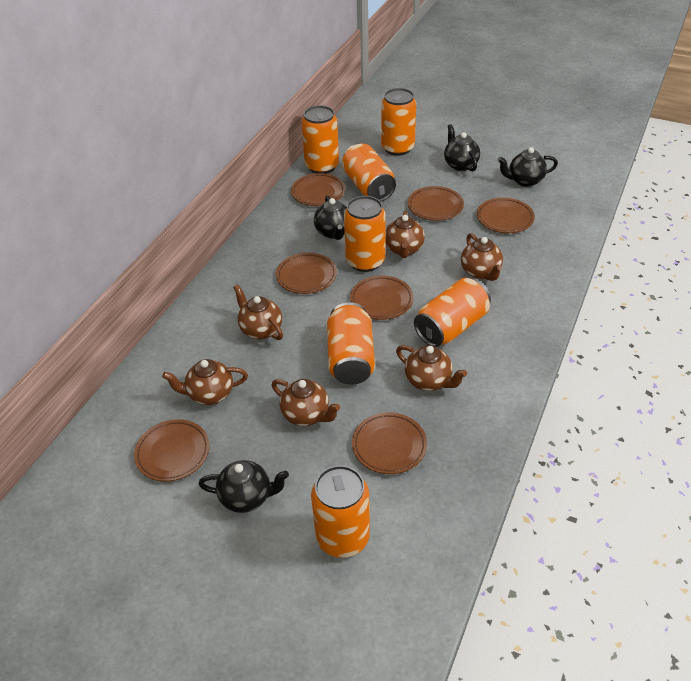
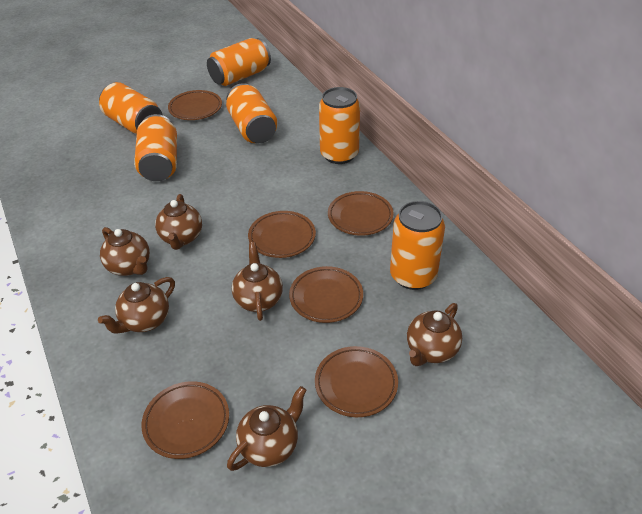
black teapot: 4 -> 0
brown plate: 7 -> 6
orange can: 7 -> 6

